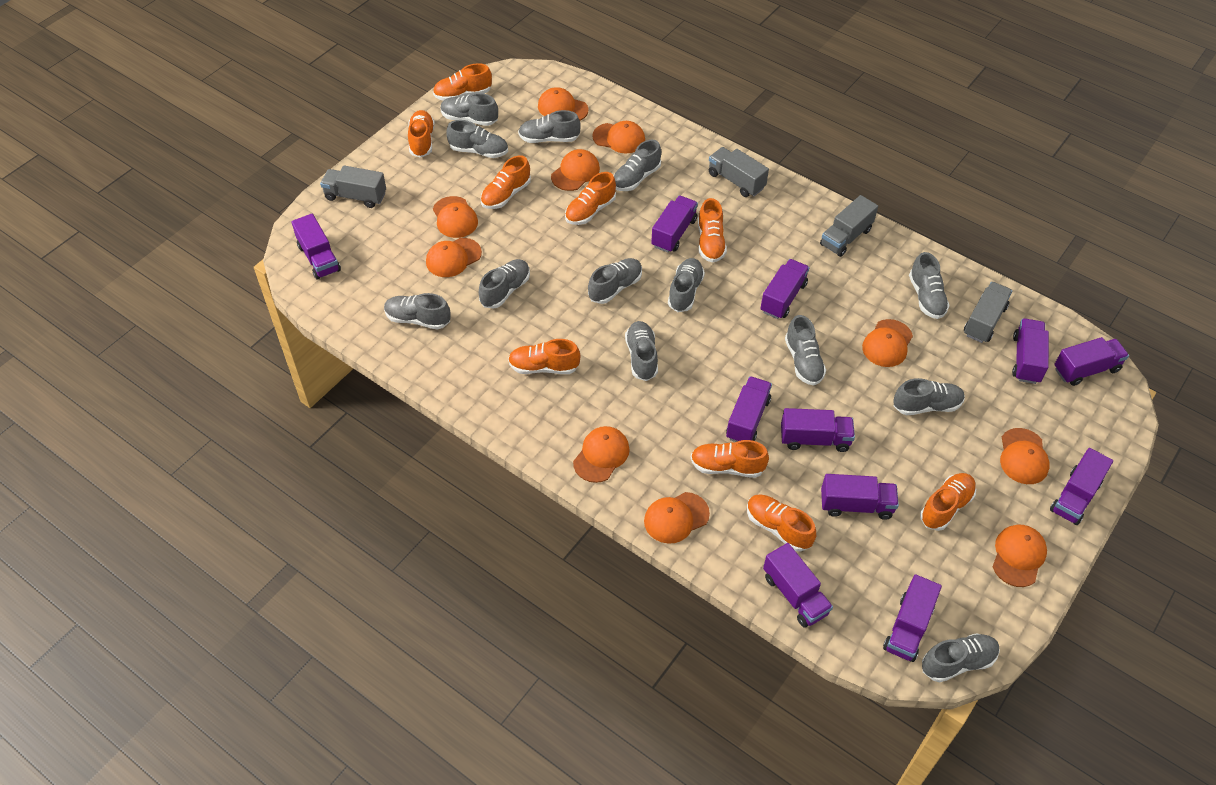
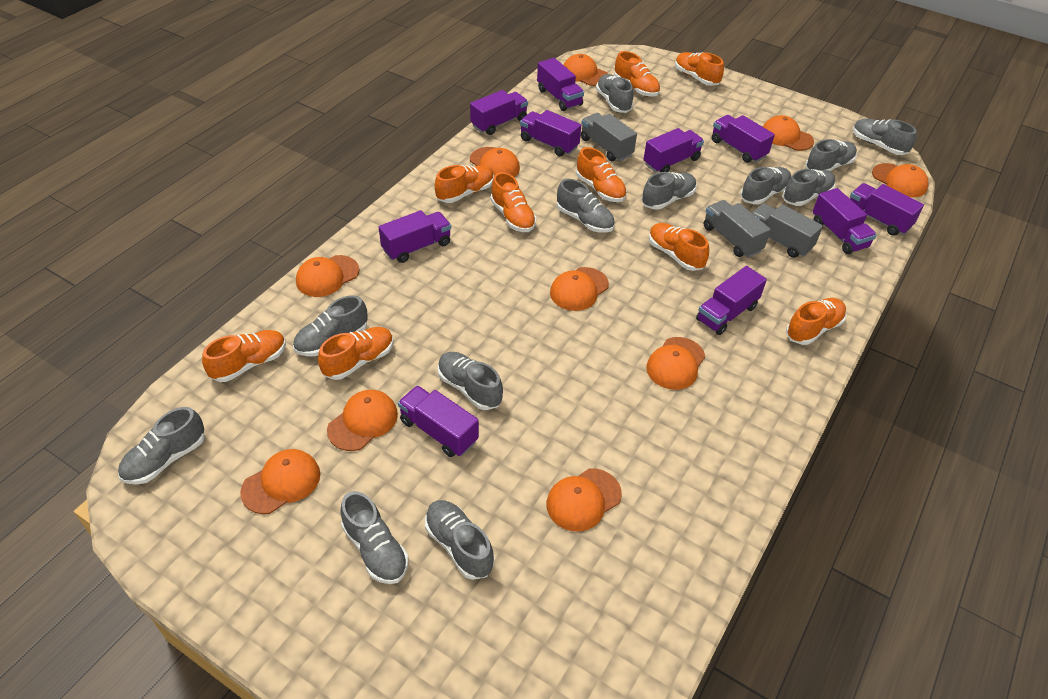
grey shoe: 13 -> 12
grey truck: 4 -> 3
purple truck: 11 -> 10

